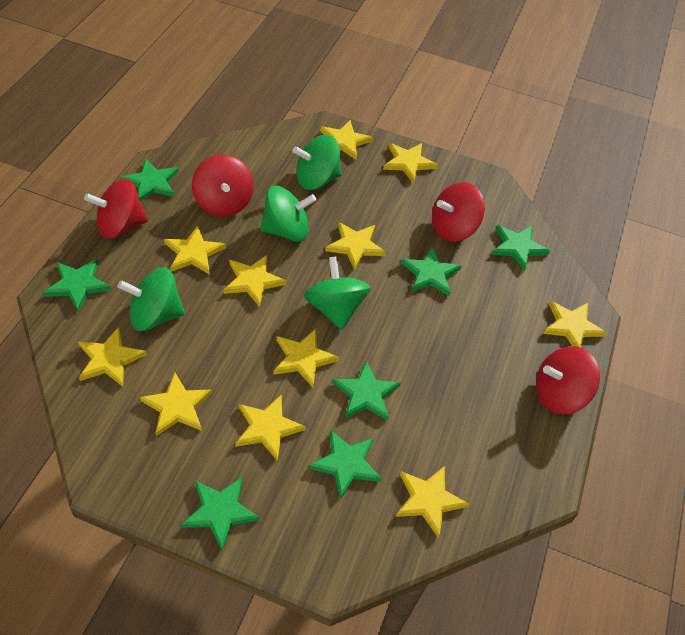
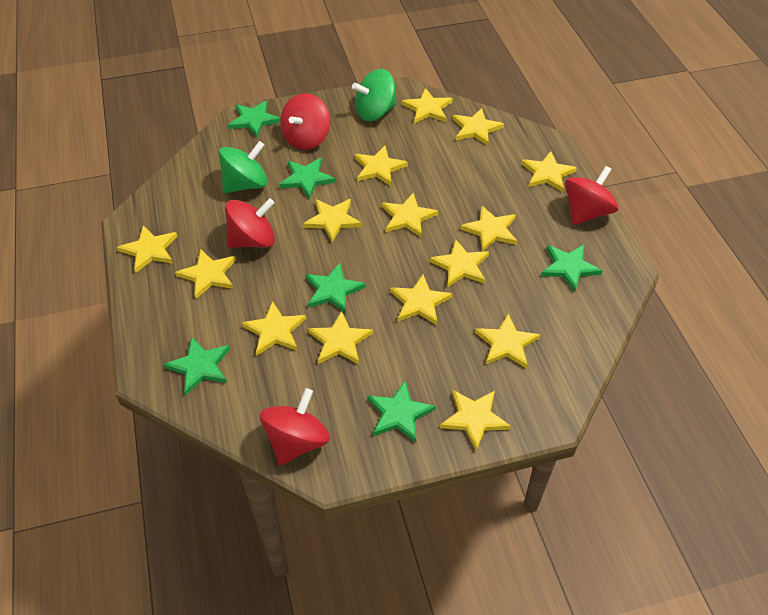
green spinning top: 4 -> 2
green star: 7 -> 6
yellow star: 11 -> 15

